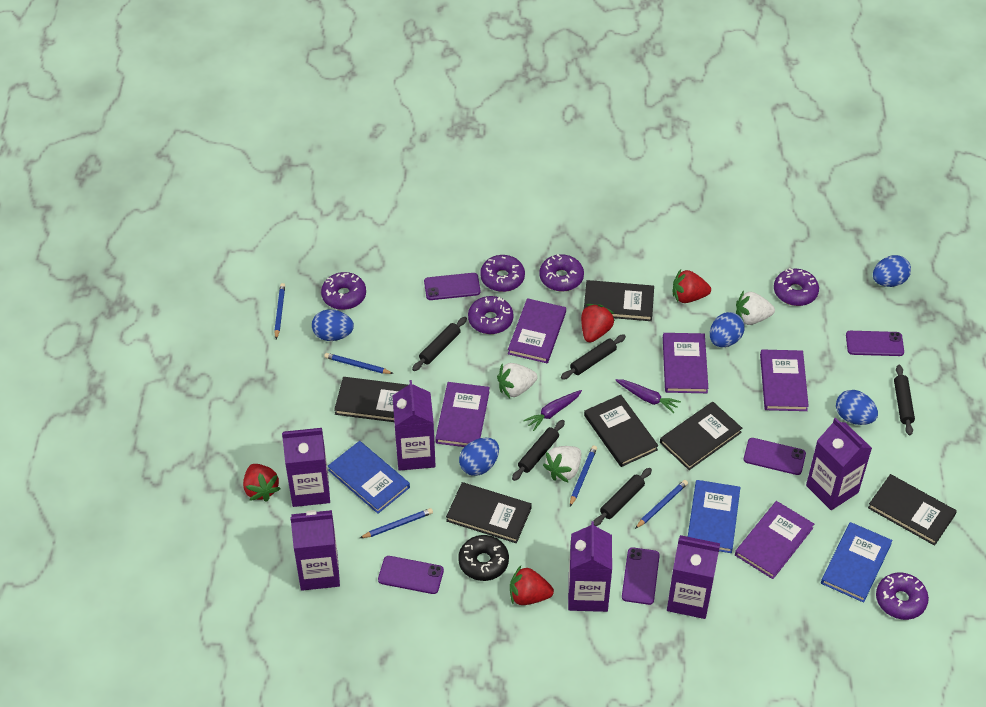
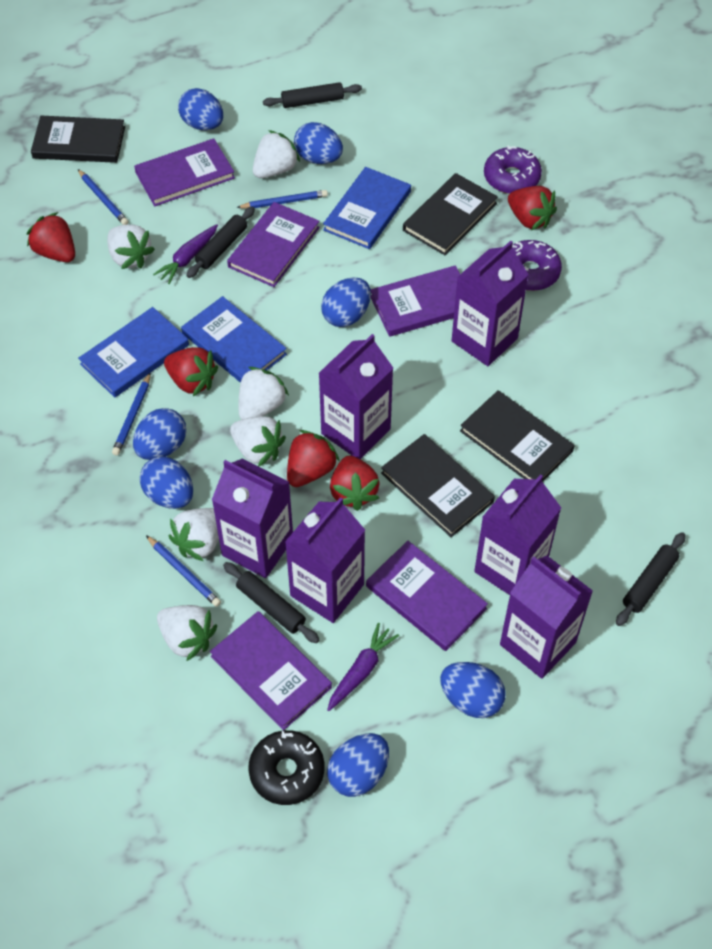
black book: 6 -> 4
black rolling pin: 5 -> 4
blue egg: 5 -> 7
blue pencil: 5 -> 4
purple donut: 6 -> 2
purple phone: 5 -> 0
red strawberry: 4 -> 5
white strawberry: 3 -> 6

